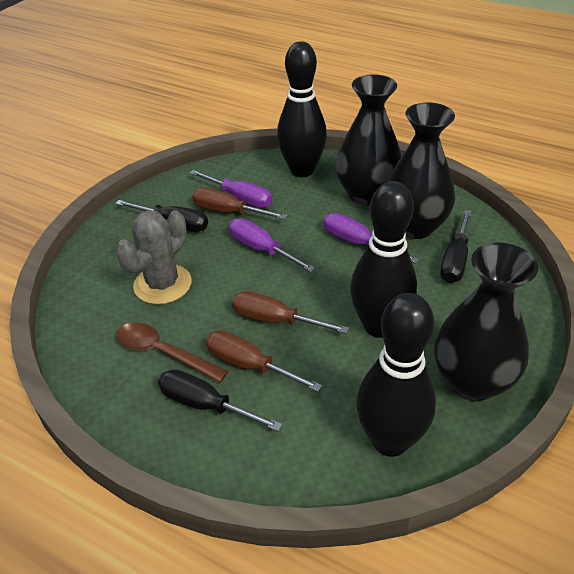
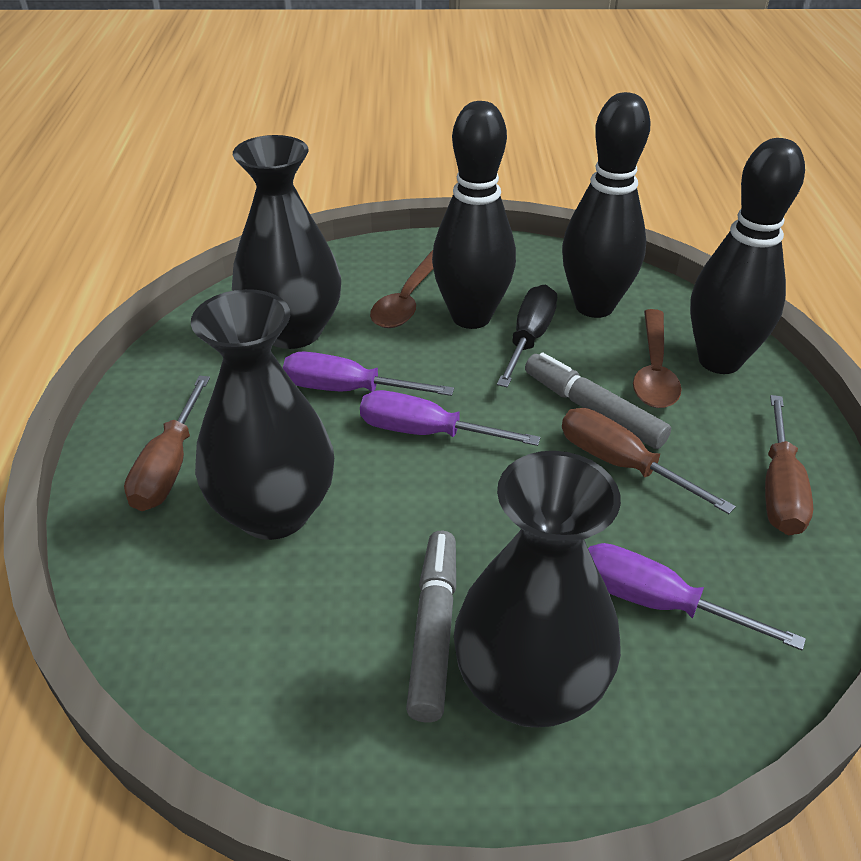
black screwdriver: 3 -> 1
brown spoon: 1 -> 2
grey cactus: 1 -> 0
grey marker: 0 -> 2

